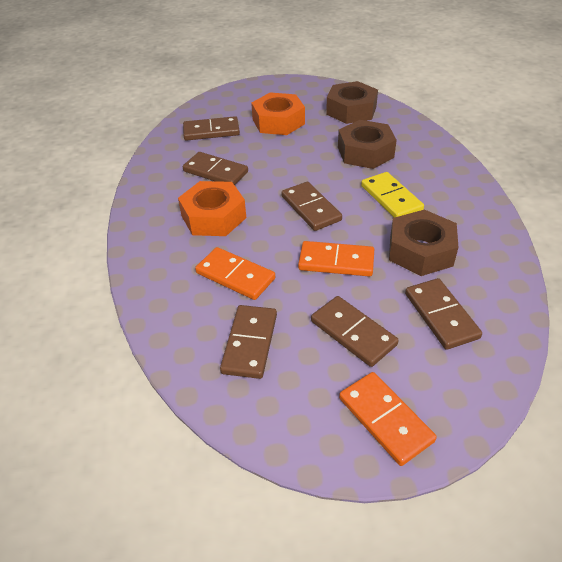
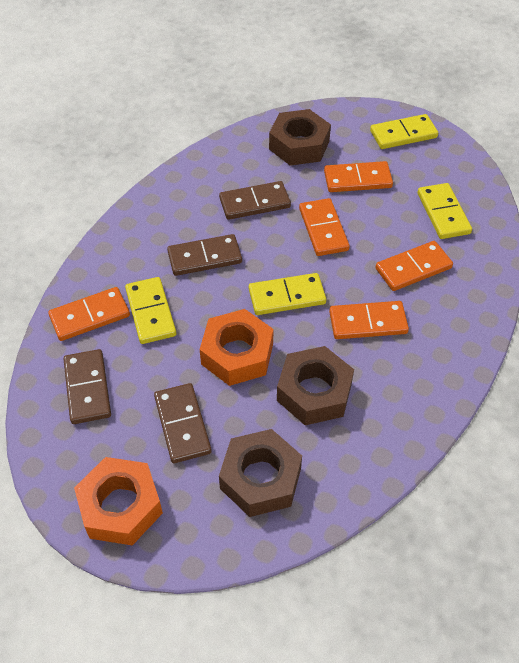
brown domino: 6 -> 4
orange domino: 3 -> 5
yellow domino: 1 -> 4

